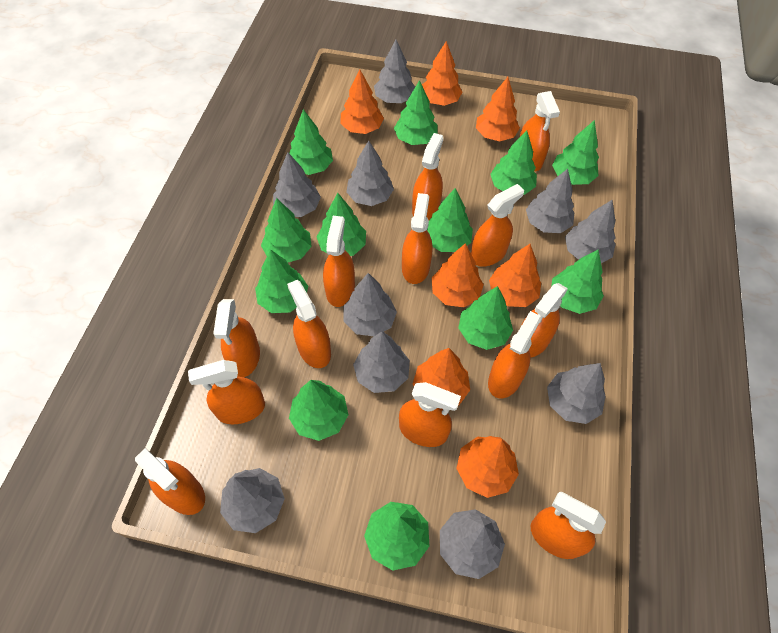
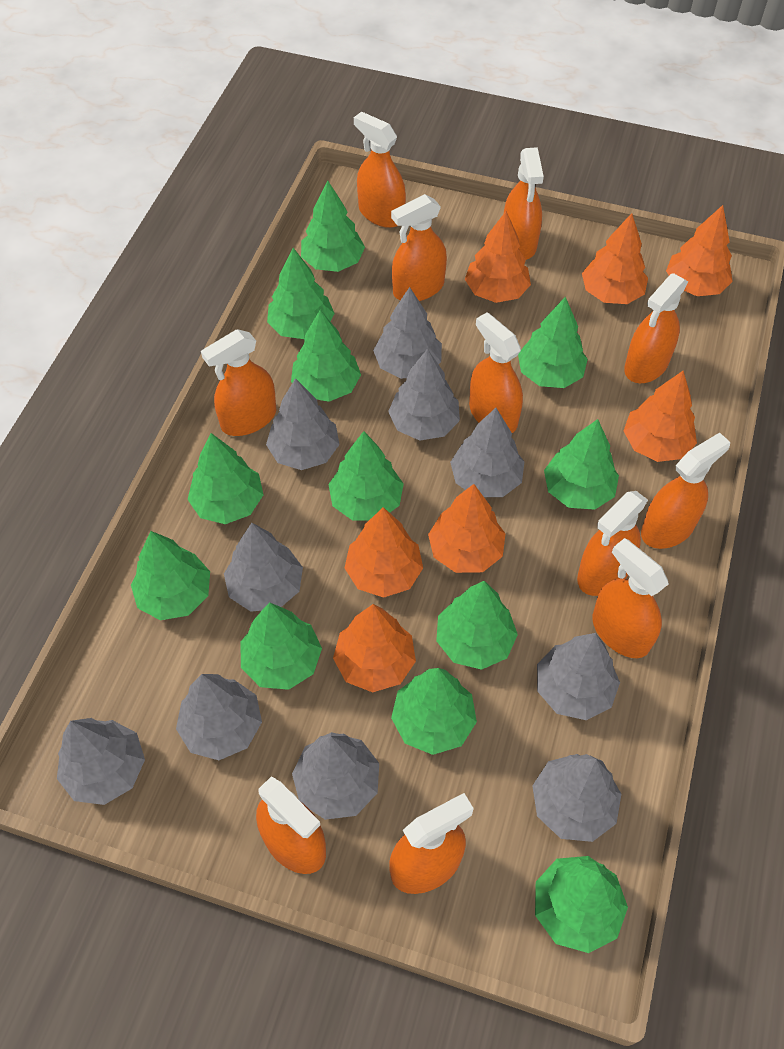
orange spray bottle: 13 -> 11

